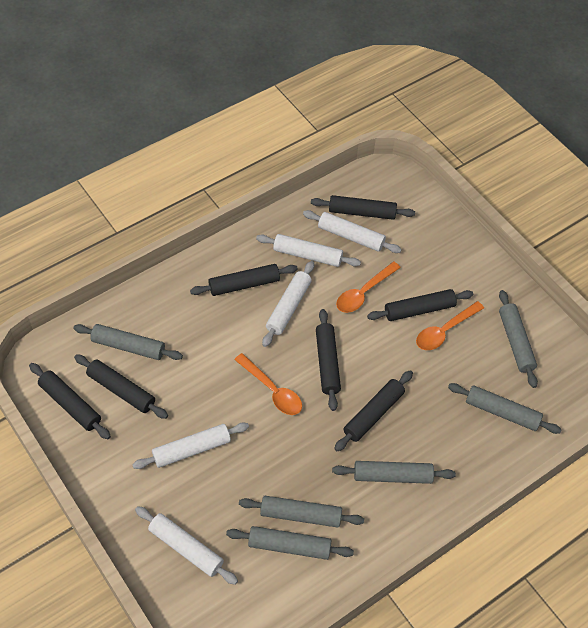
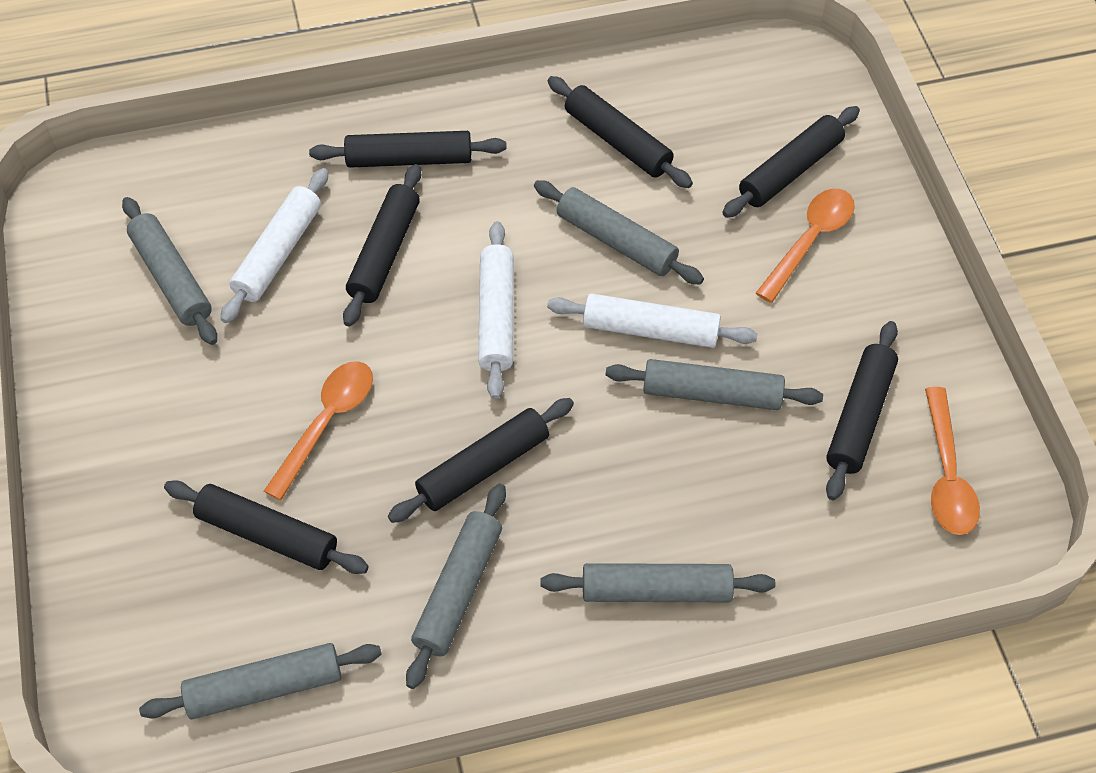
white rolling pin: 5 -> 3

